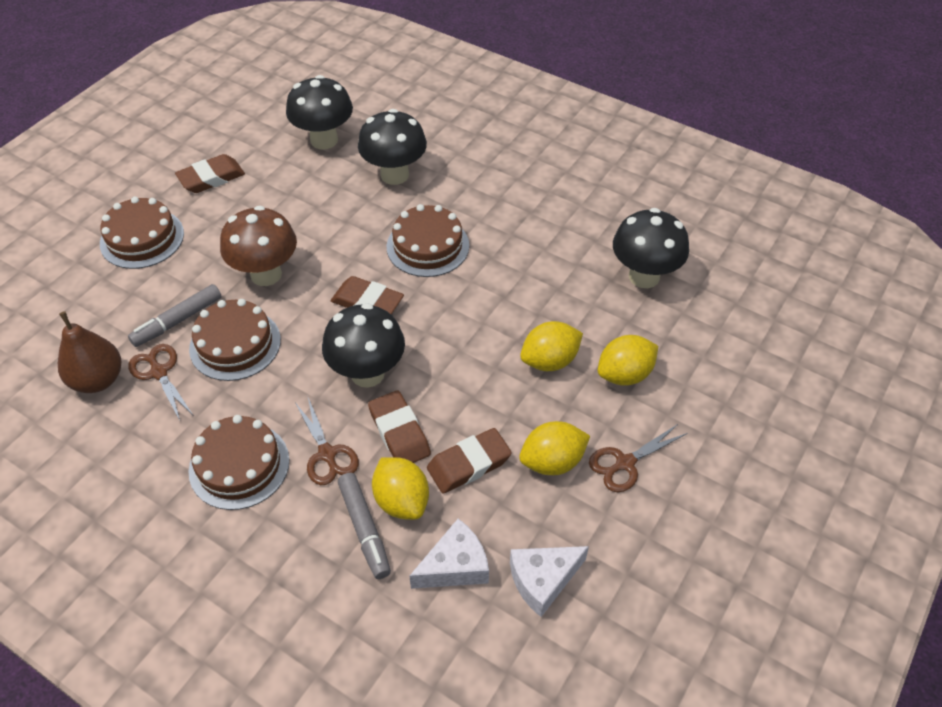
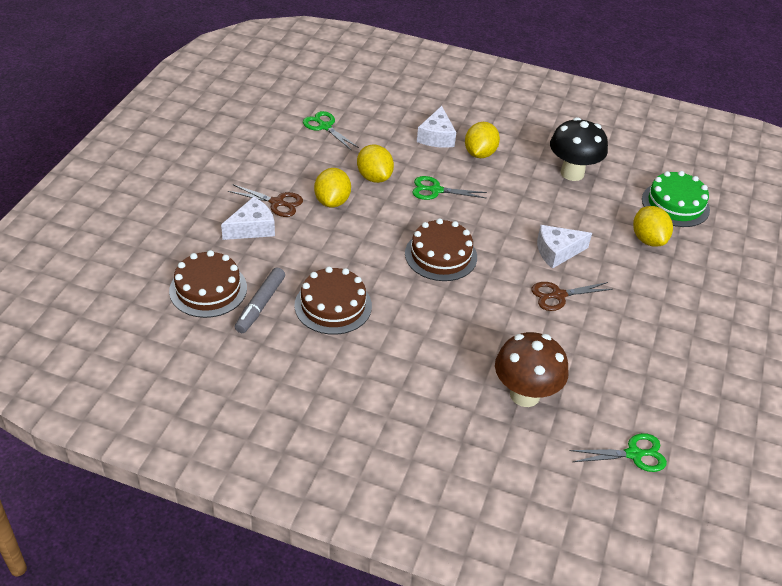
black mushroom: 4 -> 1
brown cake: 4 -> 3
brown eraser: 4 -> 0
brown pear: 1 -> 0
brown scissors: 3 -> 2
green cake: 0 -> 1
green scissors: 0 -> 3
grey marker: 2 -> 1
white cheese: 2 -> 3

